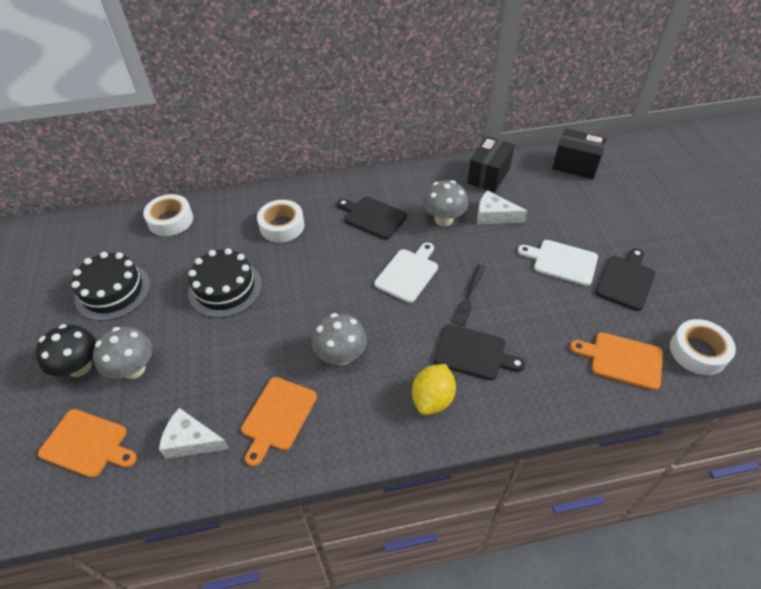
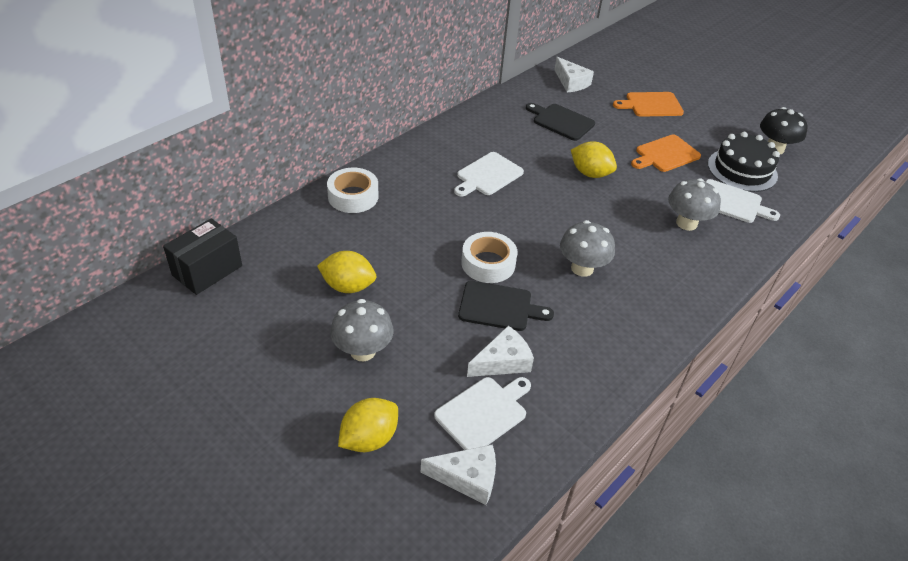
black box: 2 -> 1
black cake: 2 -> 1
black cutting board: 3 -> 2
black fork: 1 -> 0
orange cutting board: 3 -> 2
white cheese: 2 -> 3
white cutting board: 2 -> 3
white tape: 3 -> 2
yellow lemon: 1 -> 3

